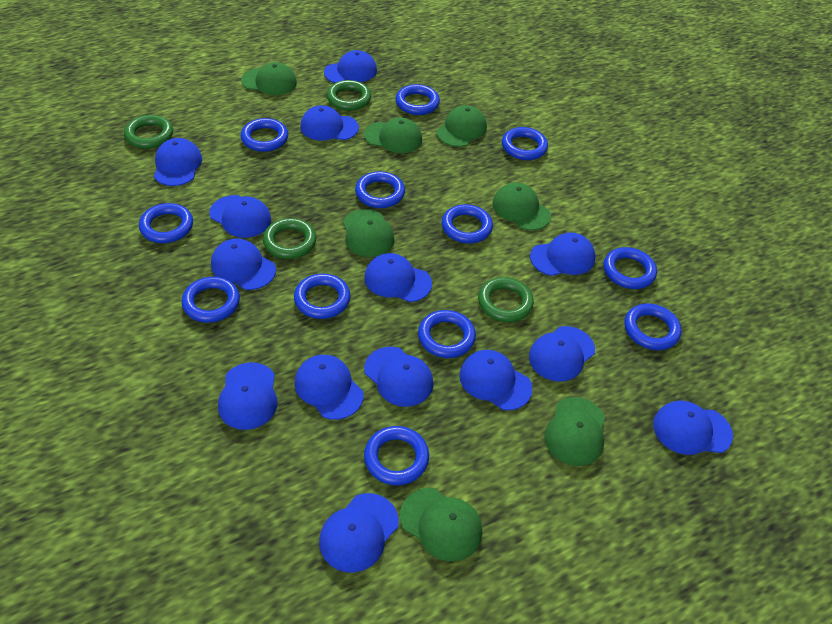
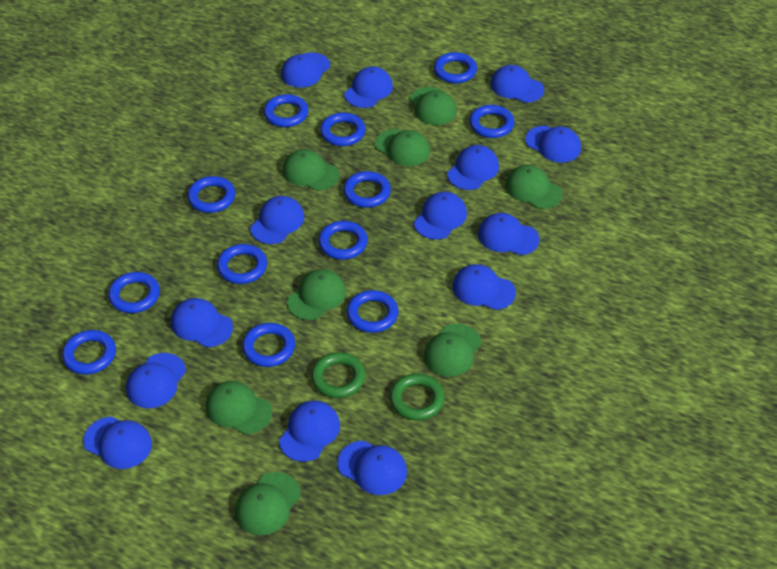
green cap: 7 -> 8
green ring: 4 -> 2

